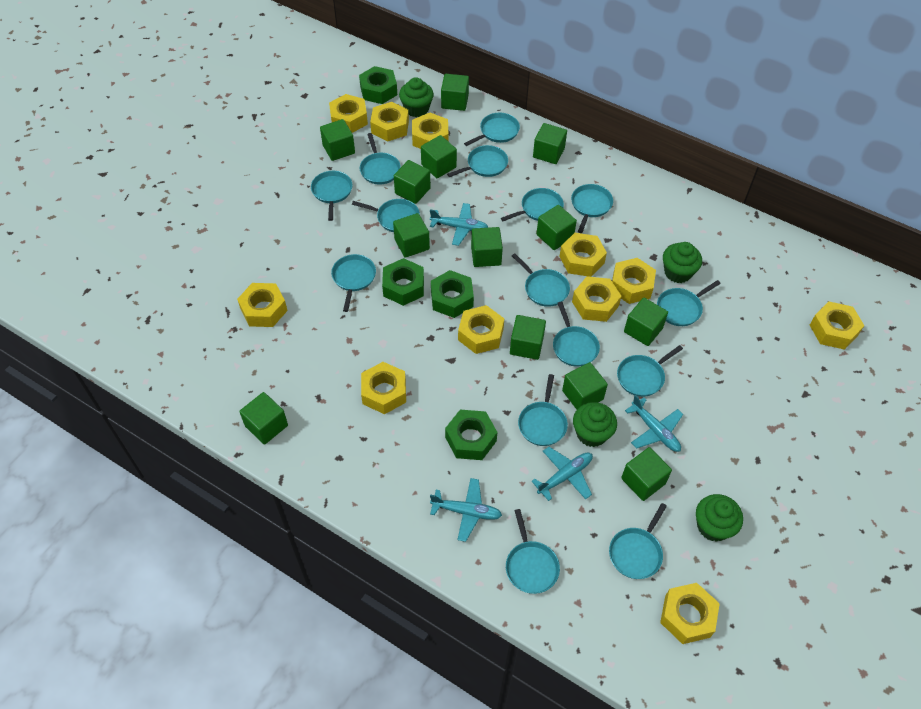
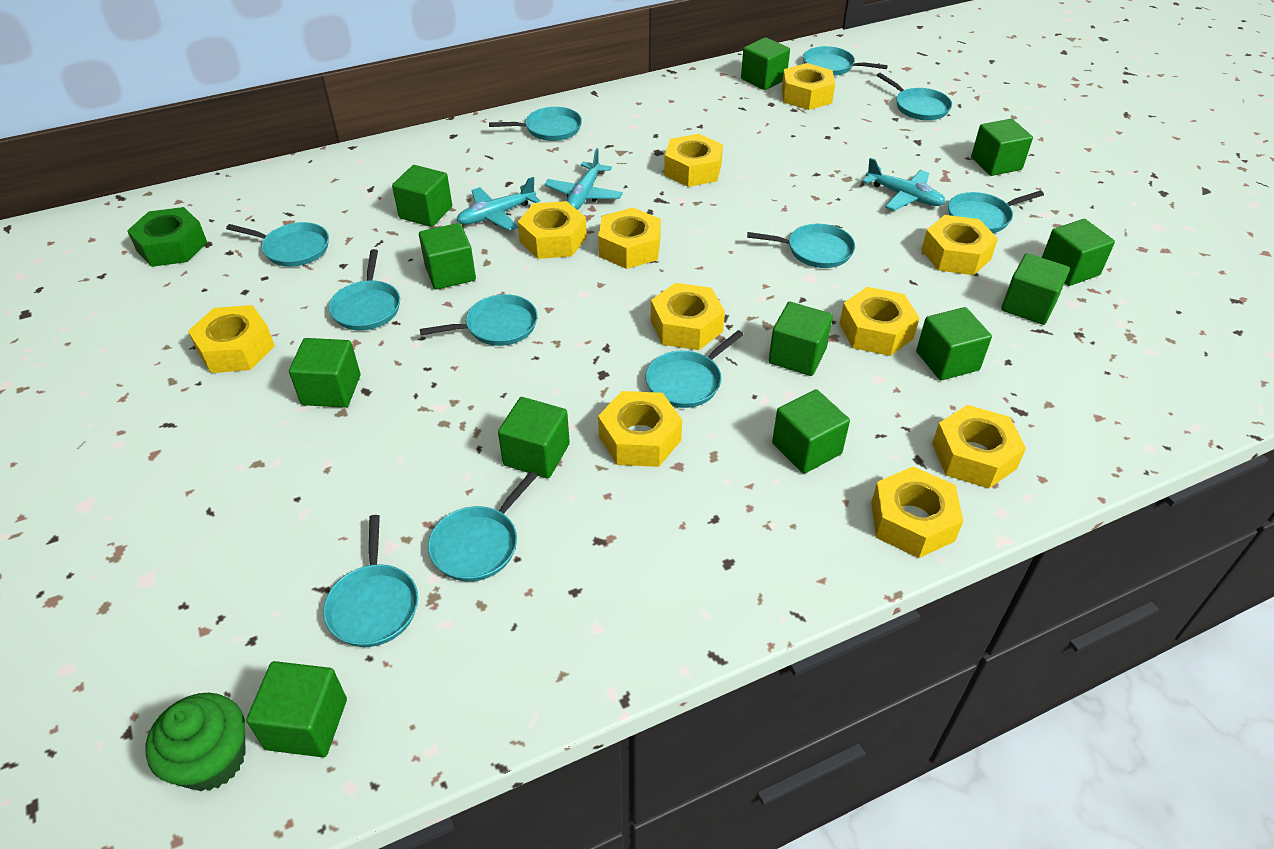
green cube: 13 -> 12
green cupcake: 4 -> 1
green nut: 4 -> 1
turquoise pan: 15 -> 11
turquoise plane: 4 -> 3

